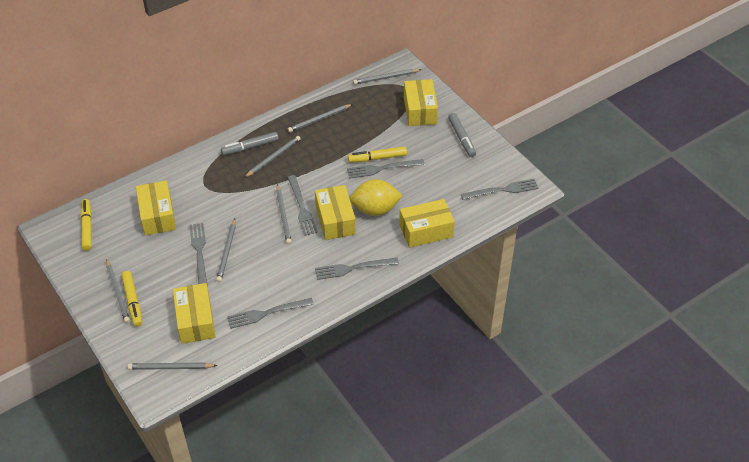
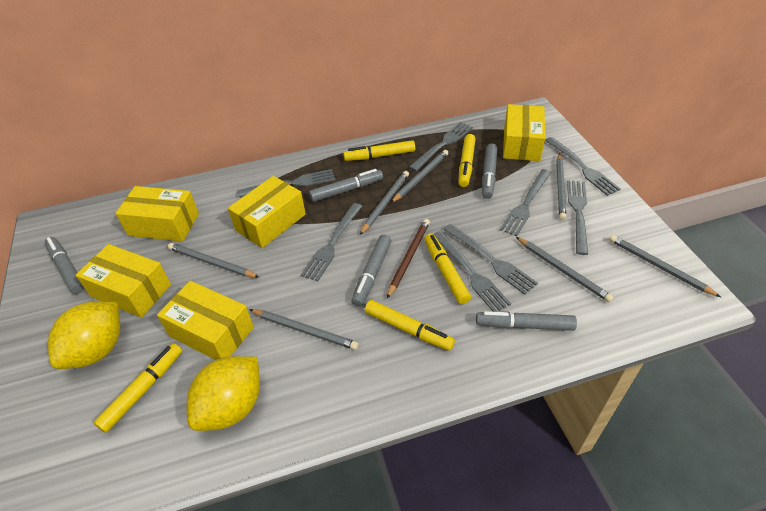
brown pencil: 0 -> 1
grey fork: 6 -> 8
grey marker: 2 -> 5
yellow lemon: 1 -> 2
yellow marker: 3 -> 5

